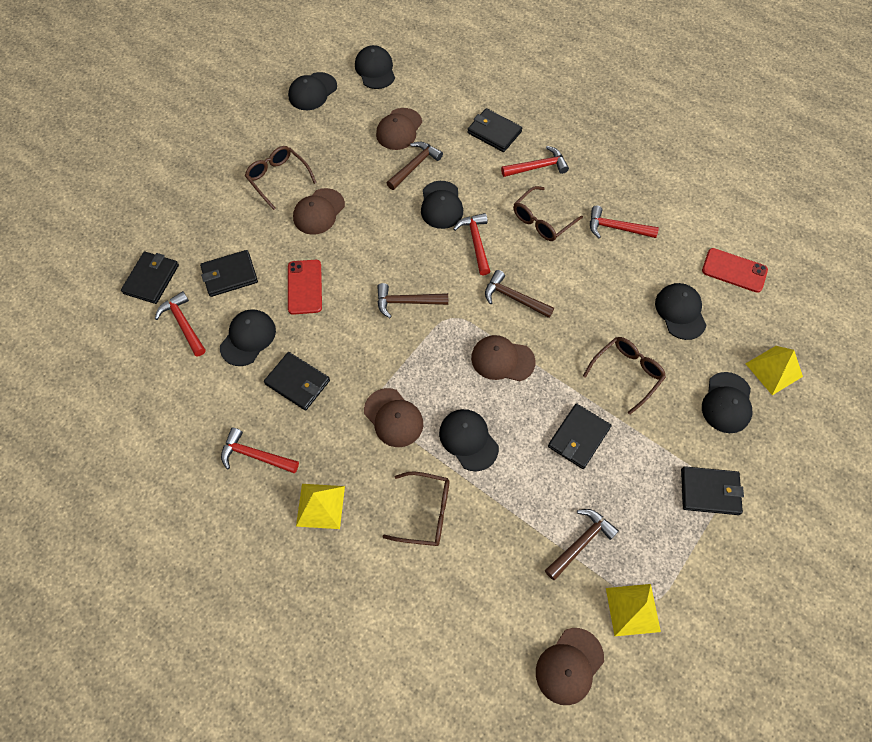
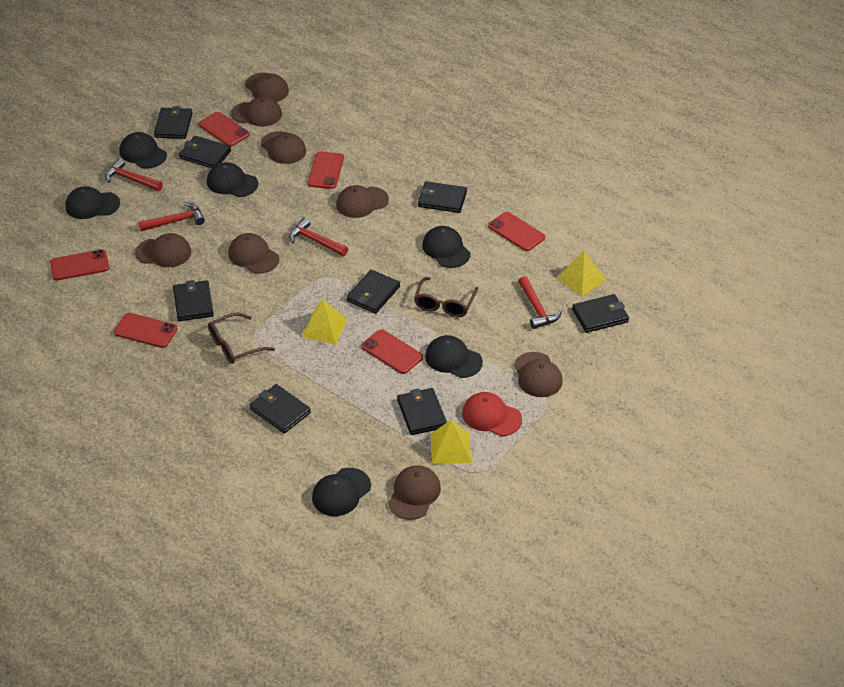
black cap: 7 -> 6
black wallet: 6 -> 8
brown cap: 5 -> 8
brown glasses: 4 -> 2
brown hammer: 4 -> 0
red cap: 0 -> 1
red hammer: 5 -> 4
red phone: 2 -> 6

